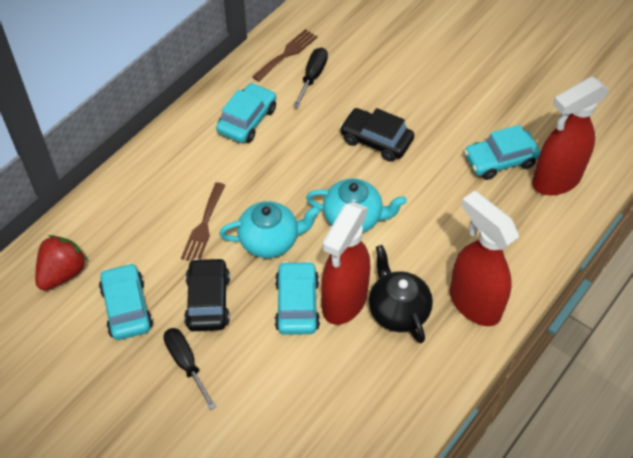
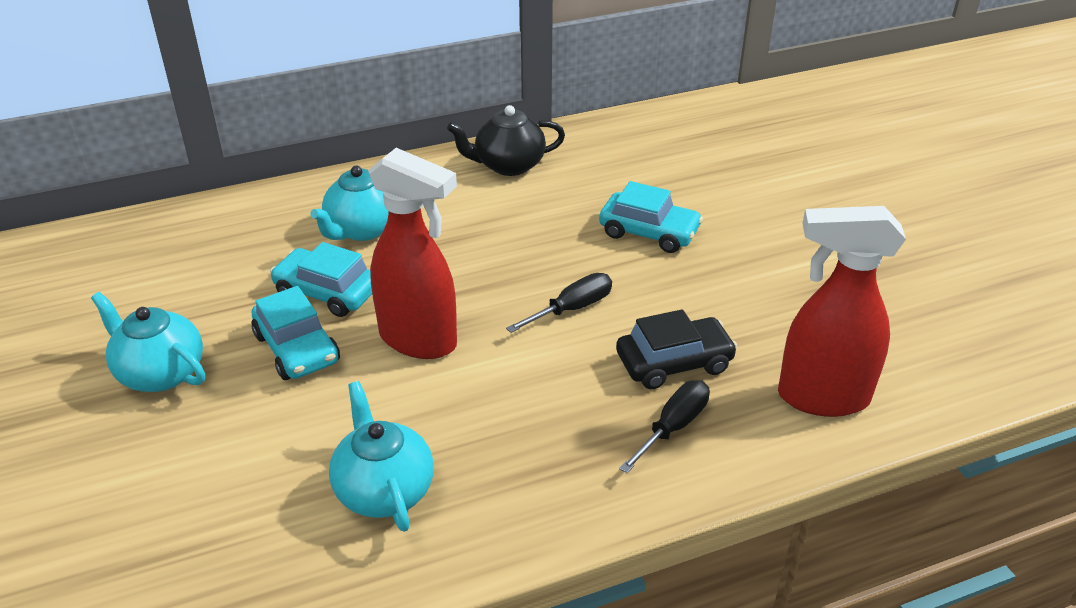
black car: 2 -> 1
brown fork: 2 -> 0
red spray bottle: 3 -> 2
red strawberry: 1 -> 0
turquoise car: 4 -> 3
turquoise teapot: 2 -> 3

